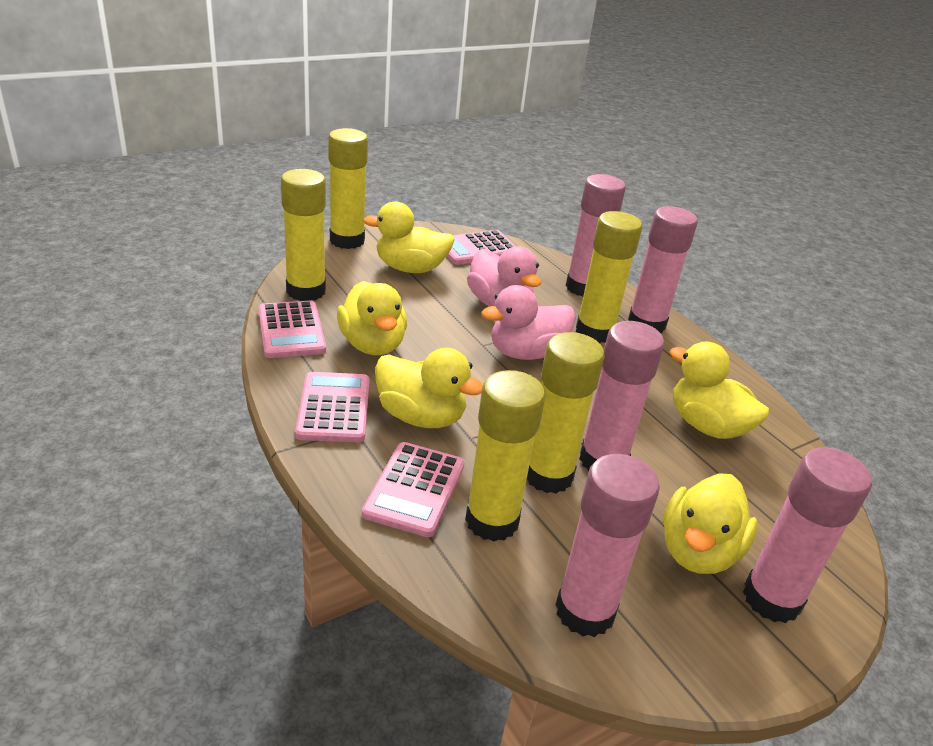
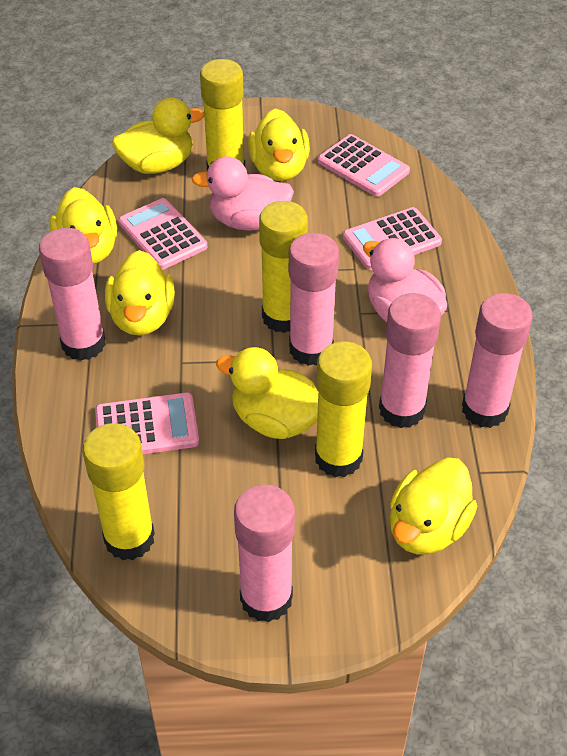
yellow duck: 5 -> 6
yellow glue stick: 5 -> 4

